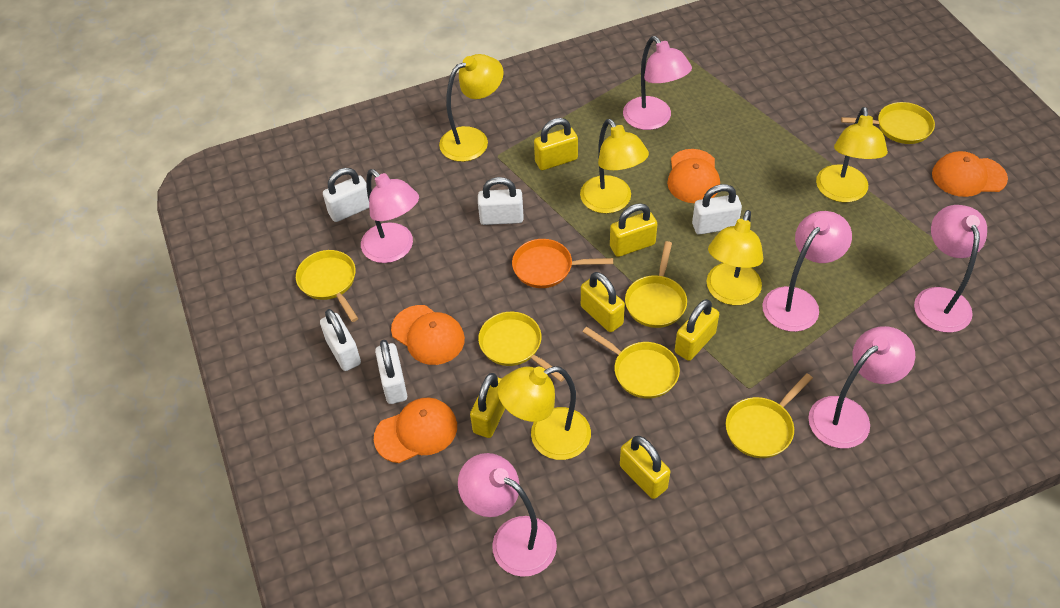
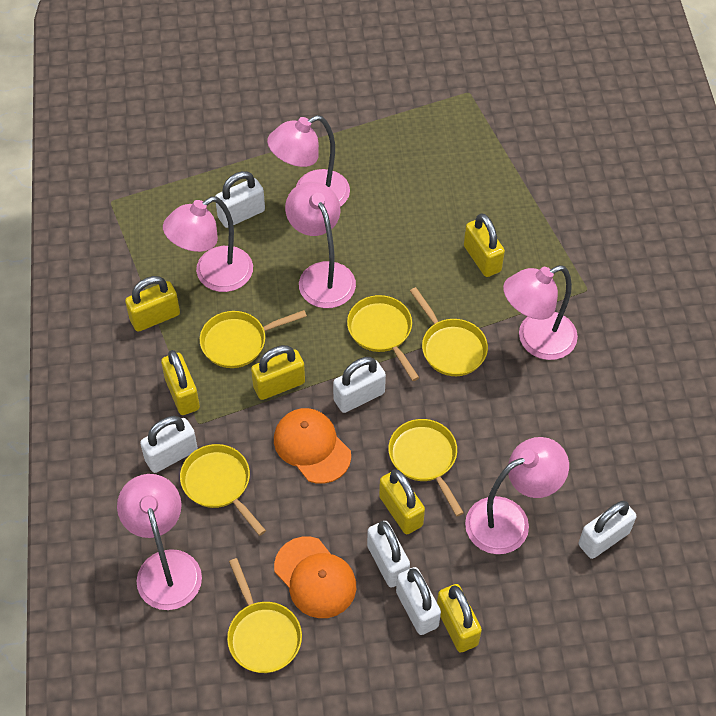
orange cap: 4 -> 2
orange pan: 1 -> 0
white padlock: 5 -> 6
yellow lamp: 5 -> 0

